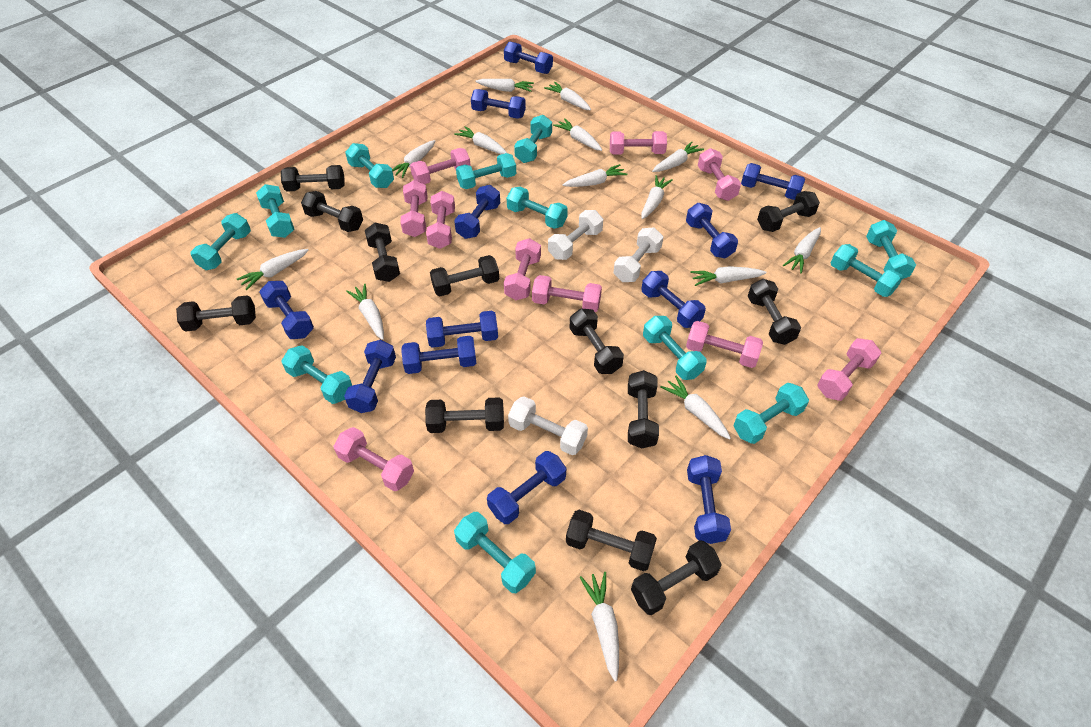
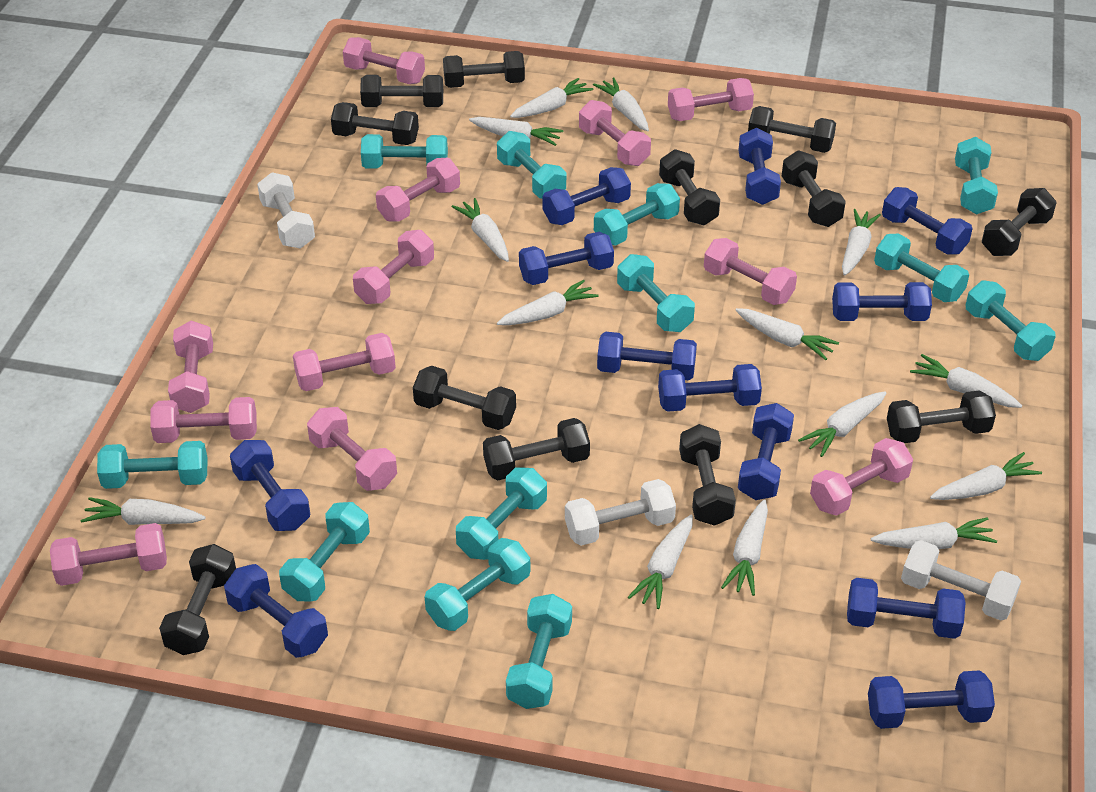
pink dumbbell: 10 -> 12

